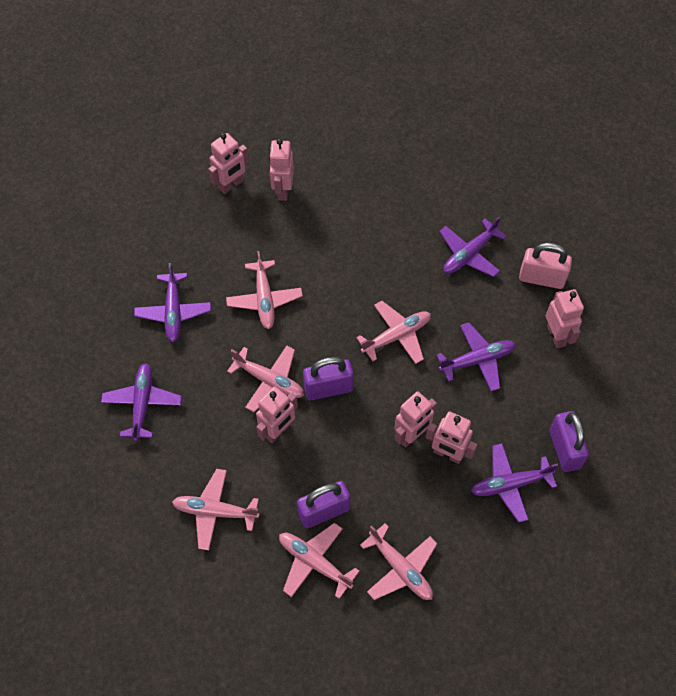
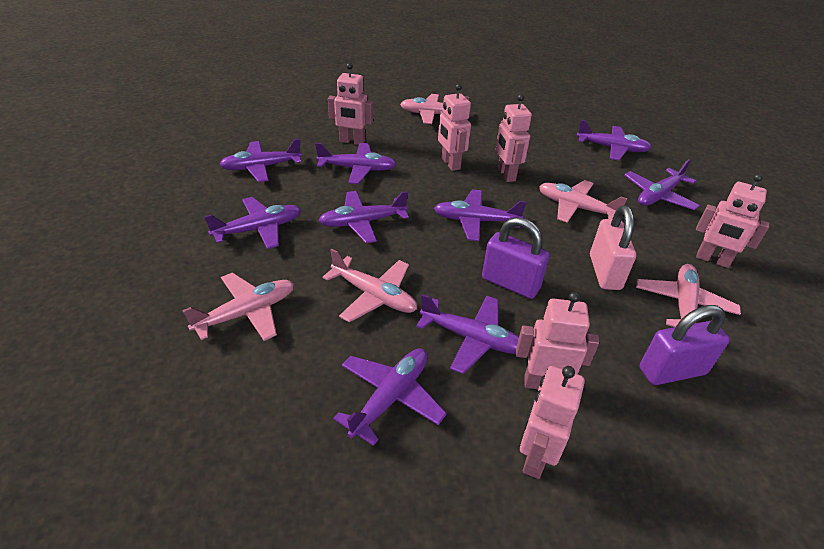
pink plane: 6 -> 5
purple padlock: 3 -> 2
purple plane: 5 -> 9

